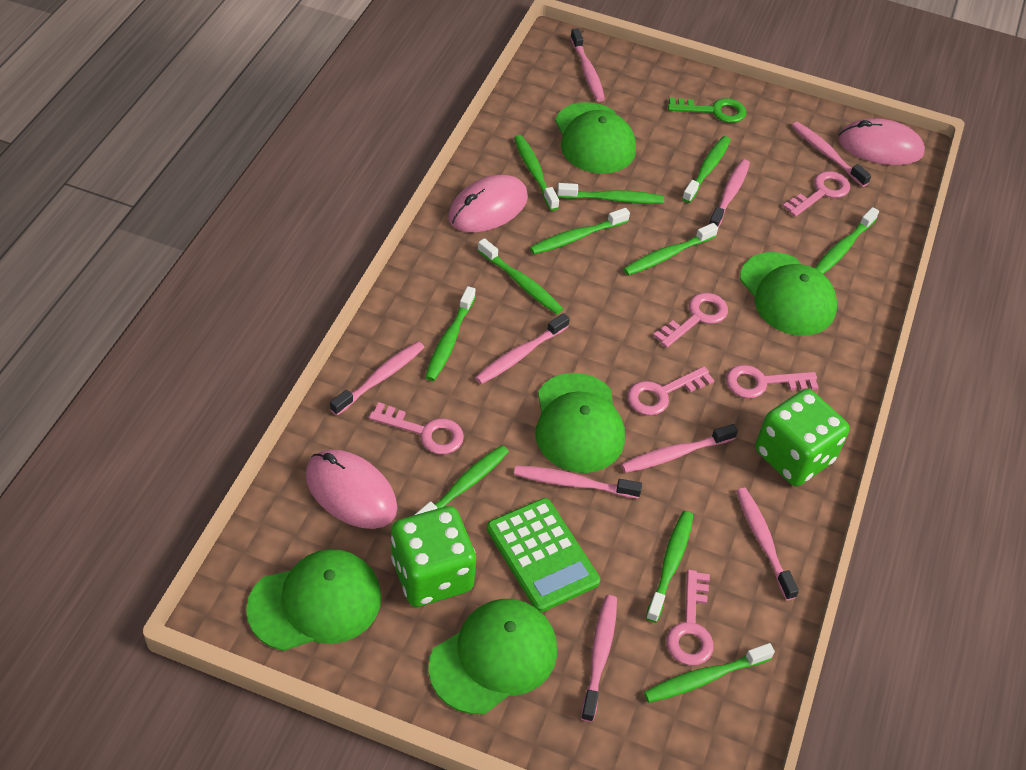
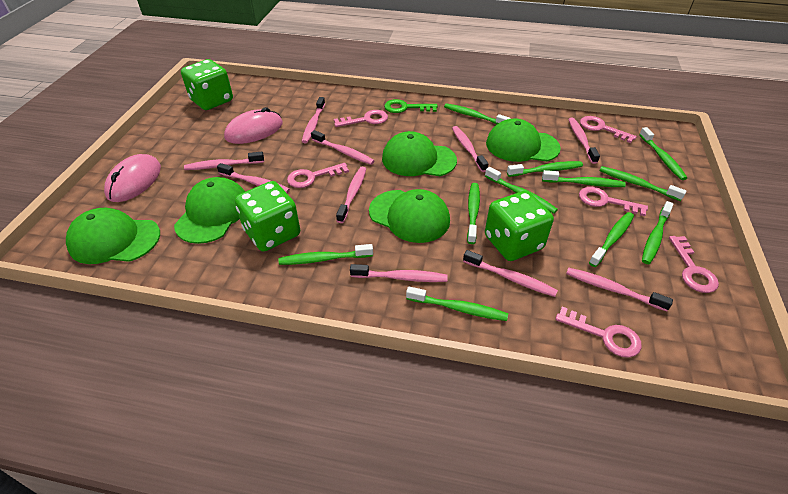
green calculator: 1 -> 0
green dice: 2 -> 3
pink mouse: 3 -> 2
pink toothbrush: 9 -> 10

